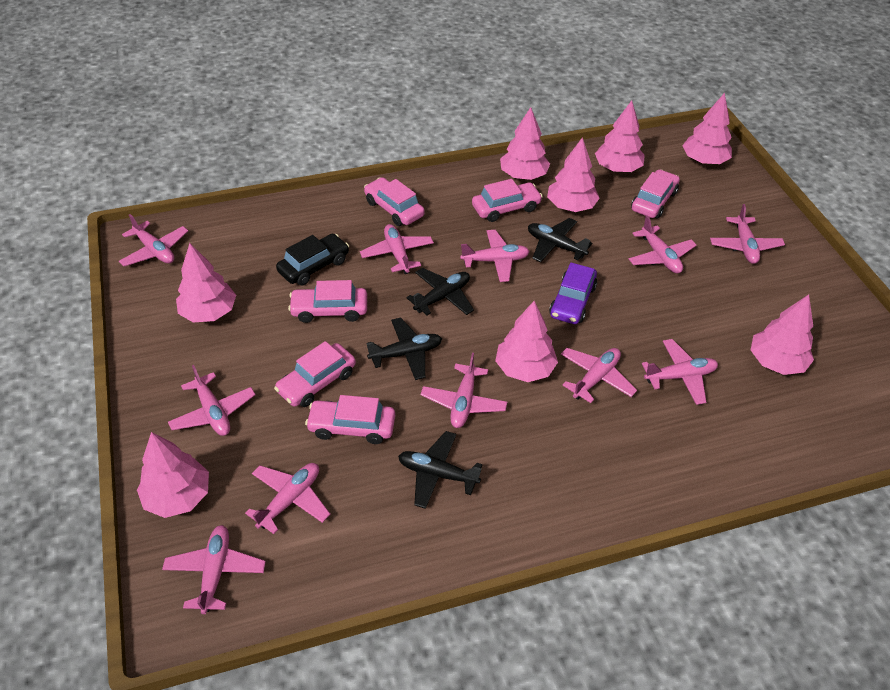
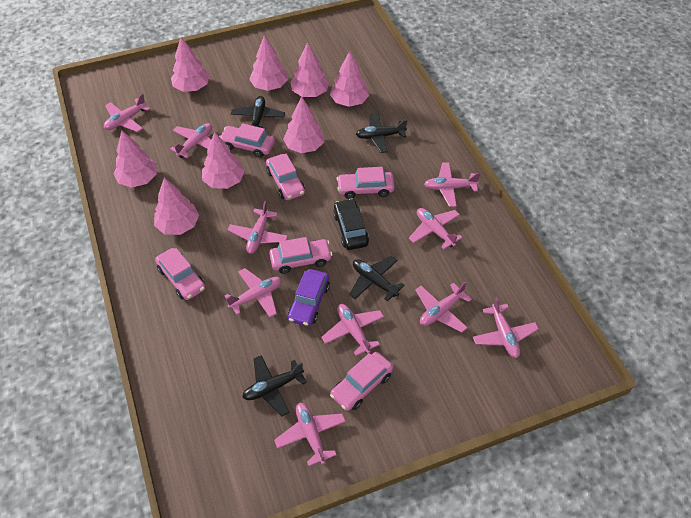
pink plane: 11 -> 10

